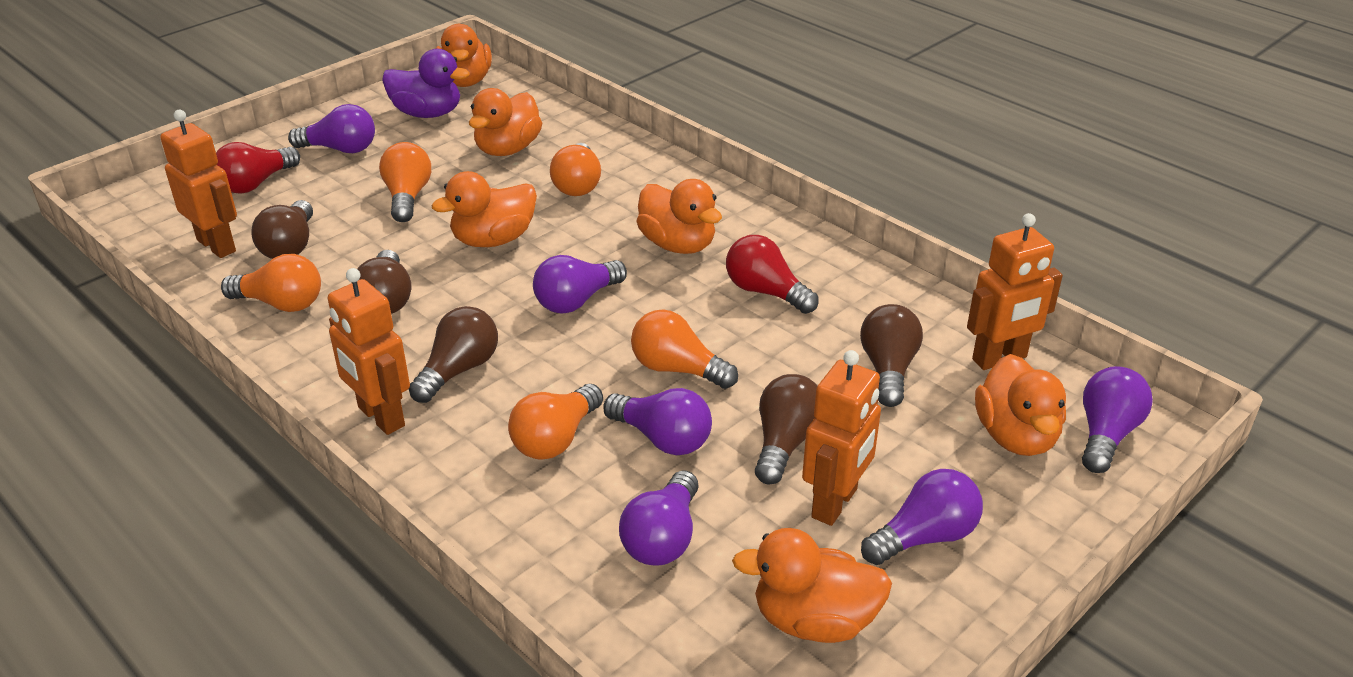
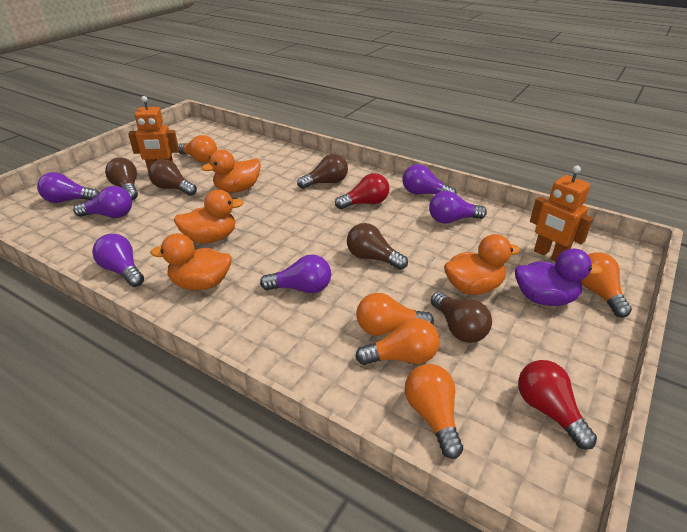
orange duck: 6 -> 4
orange robot: 4 -> 2

